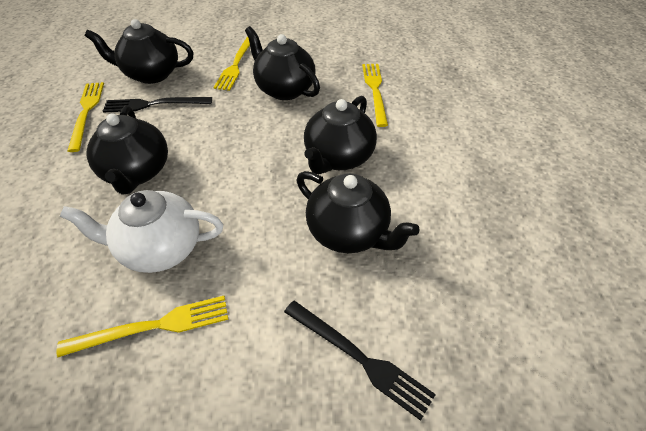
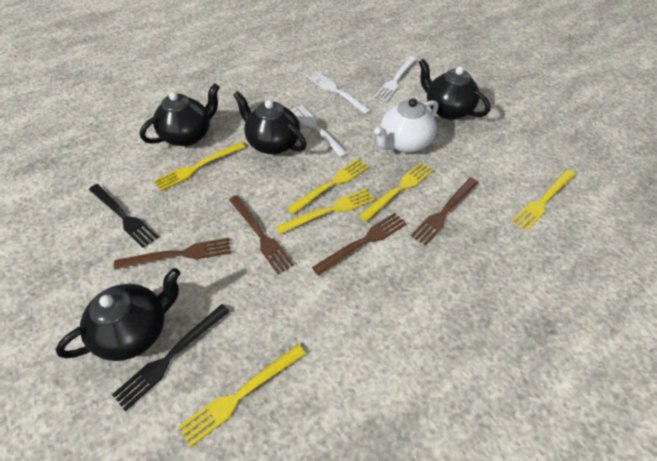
black teapot: 5 -> 4
brown fork: 0 -> 4
white fork: 0 -> 3
yellow fork: 4 -> 6

